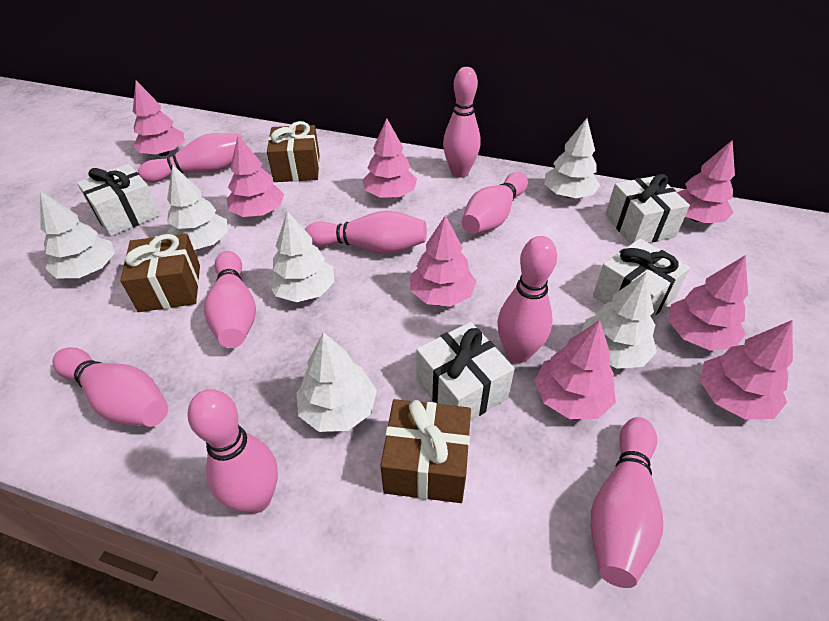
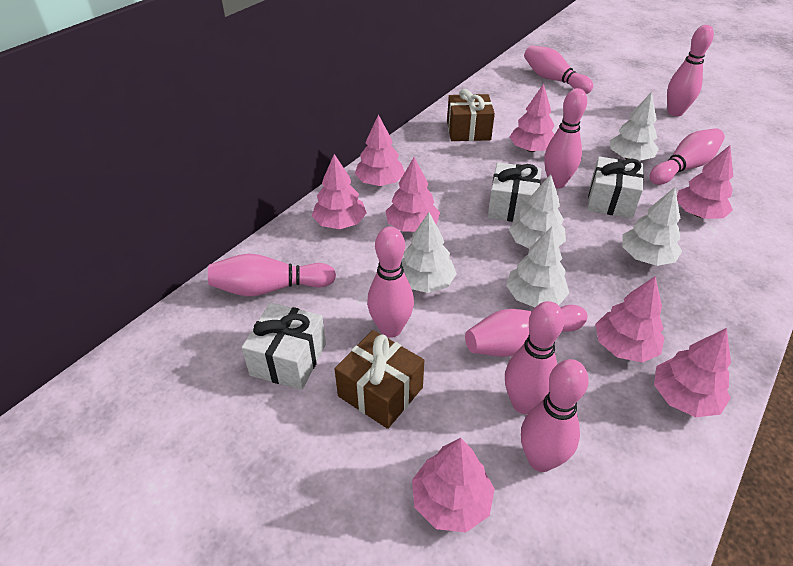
brown gift: 3 -> 2
white gift: 4 -> 3
white tree: 6 -> 5

